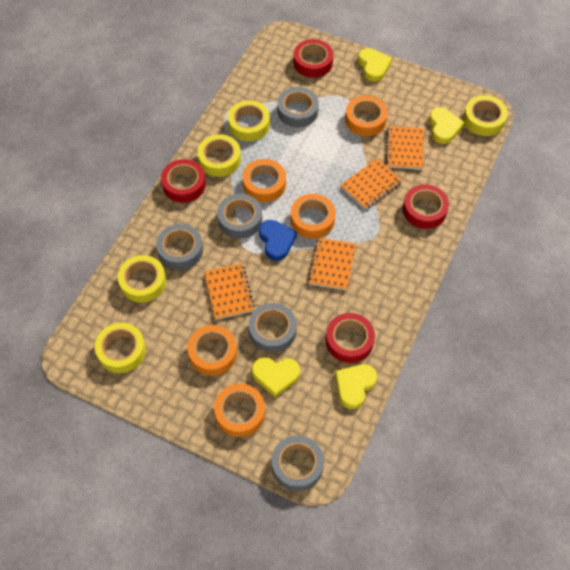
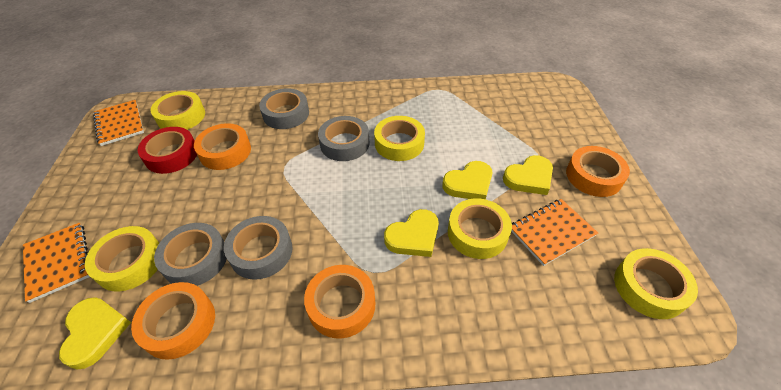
blue heart: 1 -> 0
grey tape: 5 -> 4
orange notebook: 4 -> 3
orange tape: 5 -> 4
red tape: 4 -> 1

